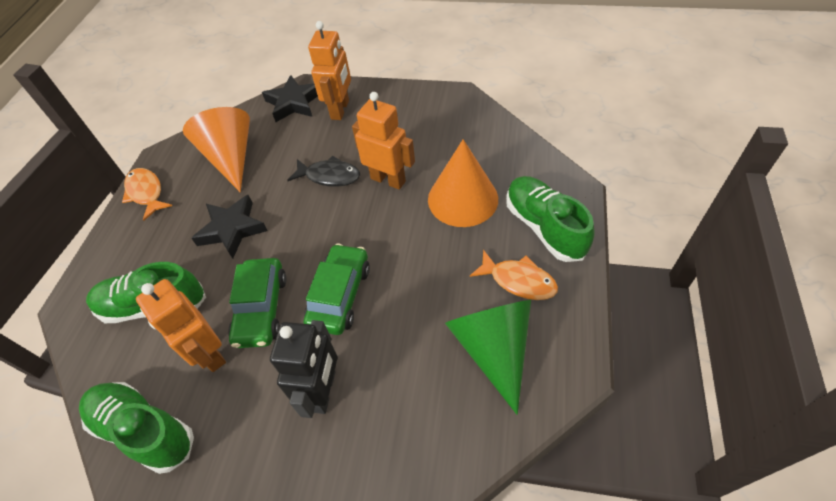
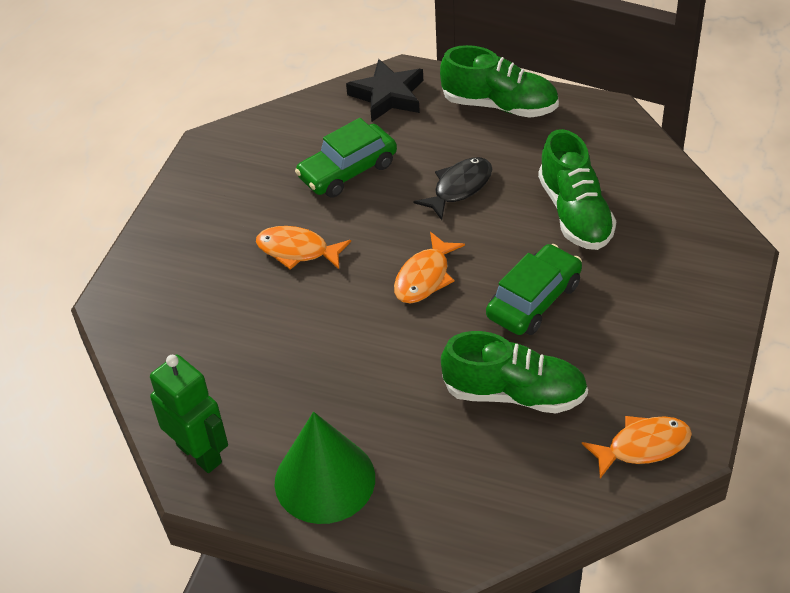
black robot: 1 -> 0
black star: 2 -> 1
green robot: 0 -> 1
orange cone: 2 -> 0
orange fish: 2 -> 3
orange robot: 3 -> 0

